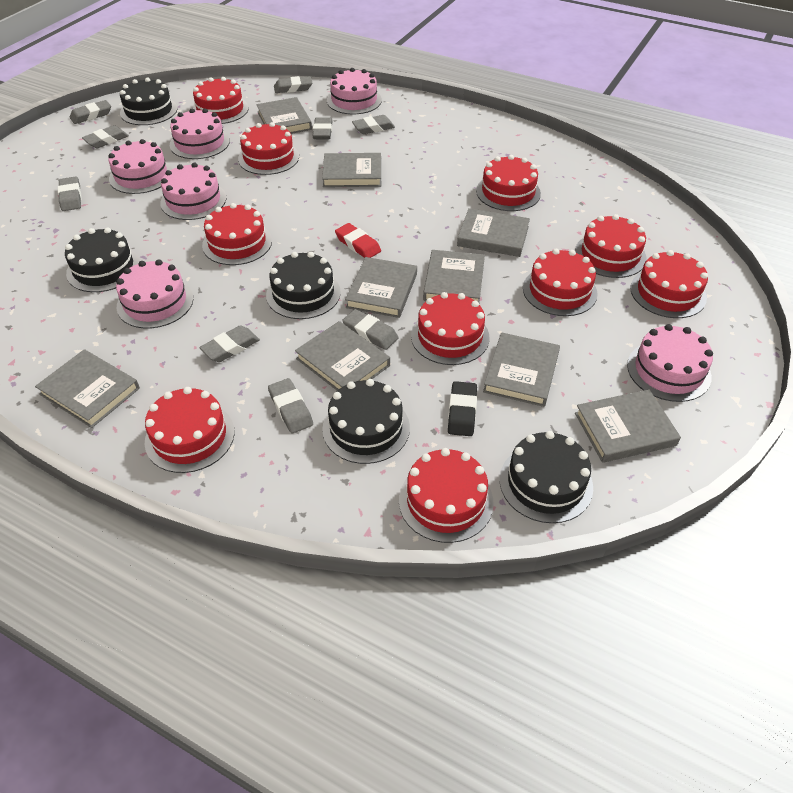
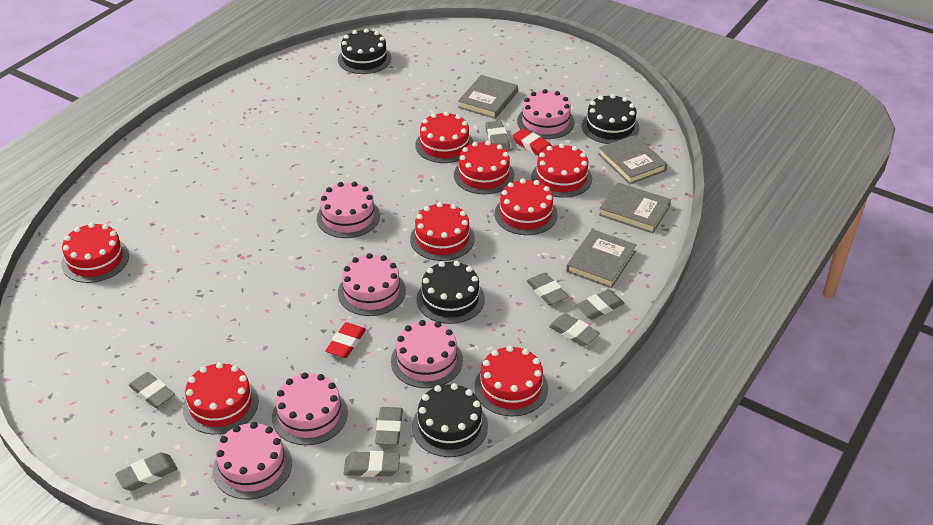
black cake: 5 -> 4
black eraser: 1 -> 0
grey book: 9 -> 4
grey eraser: 9 -> 8
red cake: 10 -> 8
red eraser: 1 -> 2

